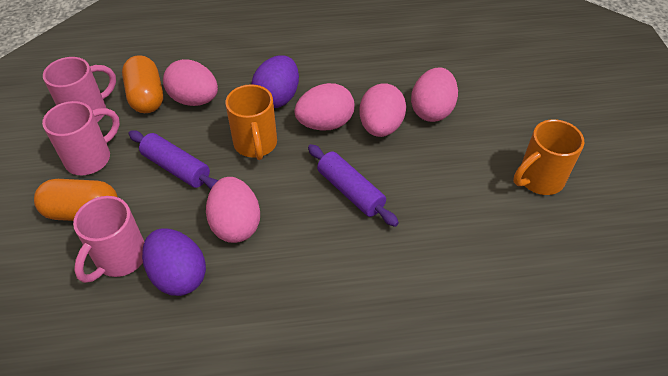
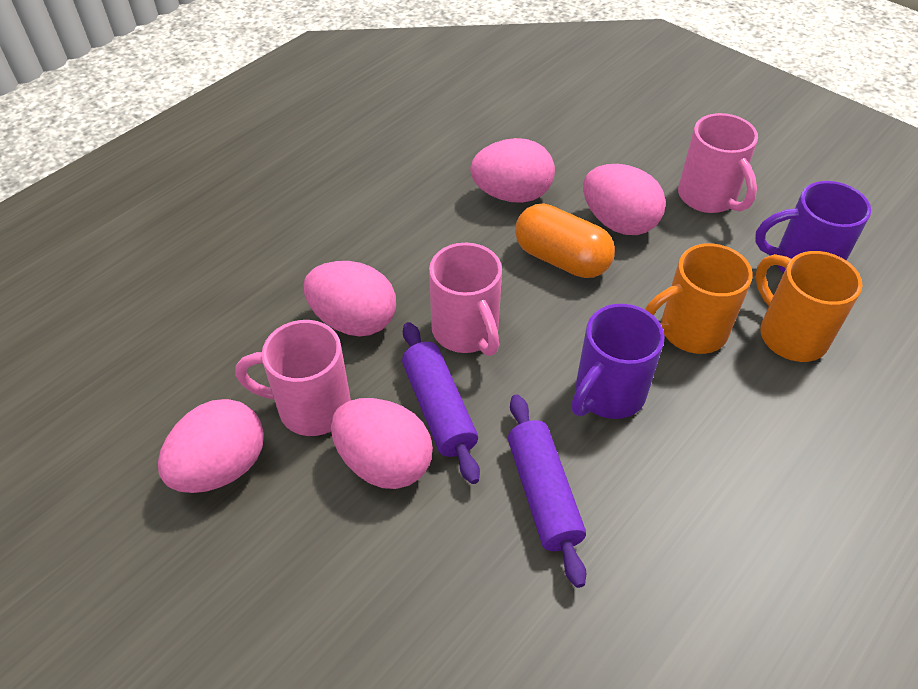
orange capsule: 2 -> 1
purple egg: 2 -> 0
purple mug: 0 -> 2

